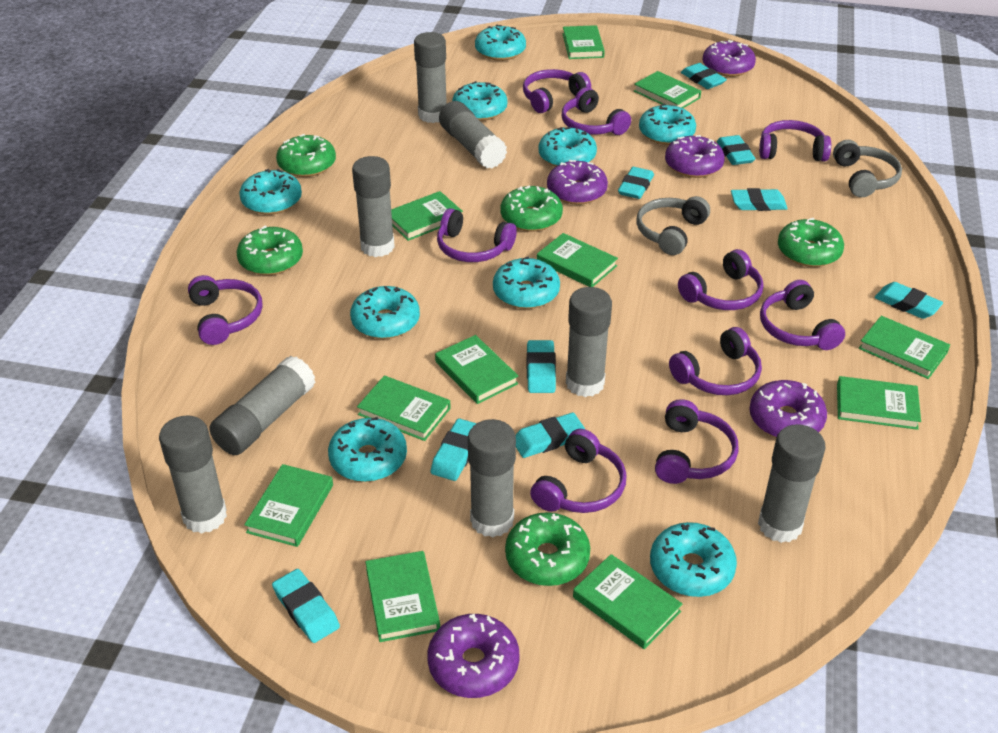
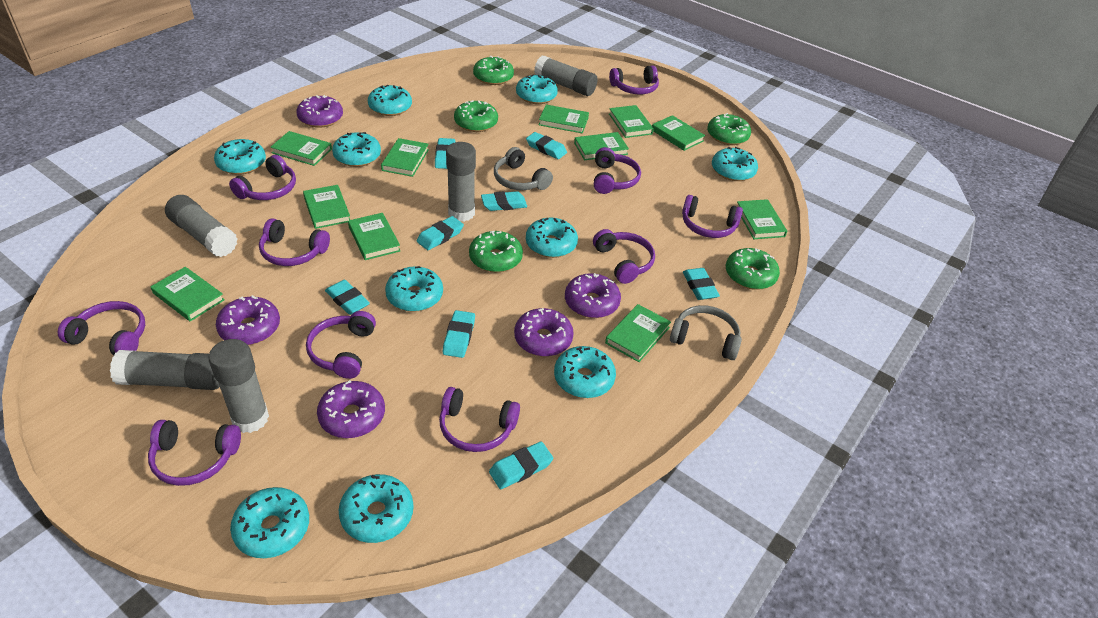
grey glue stick: 8 -> 5
turquoise donut: 9 -> 10
turquoise eraser: 9 -> 8

